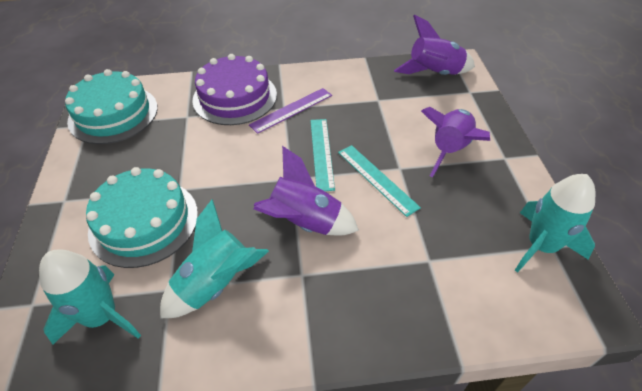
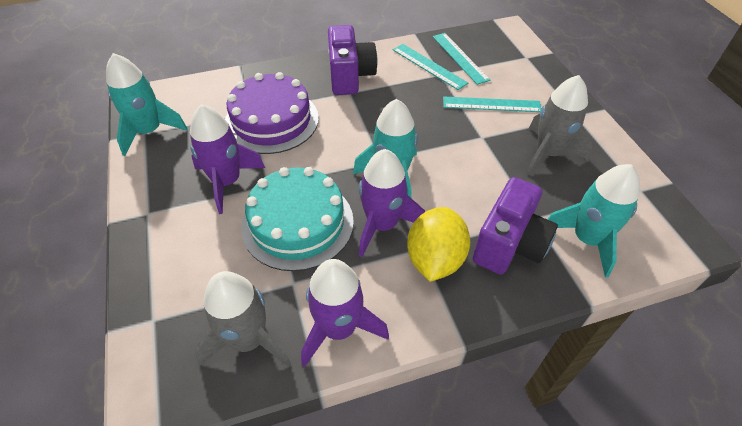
grey rocket: 0 -> 2
purple camera: 0 -> 2
purple ruler: 1 -> 0
turquoise cake: 2 -> 1
turquoise ruler: 2 -> 3
yellow lemon: 0 -> 1

